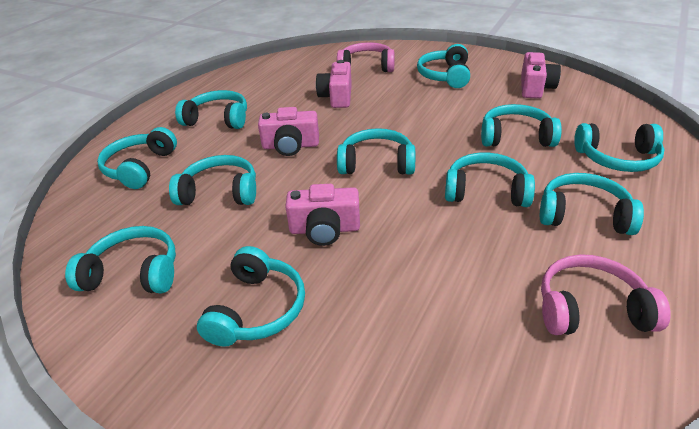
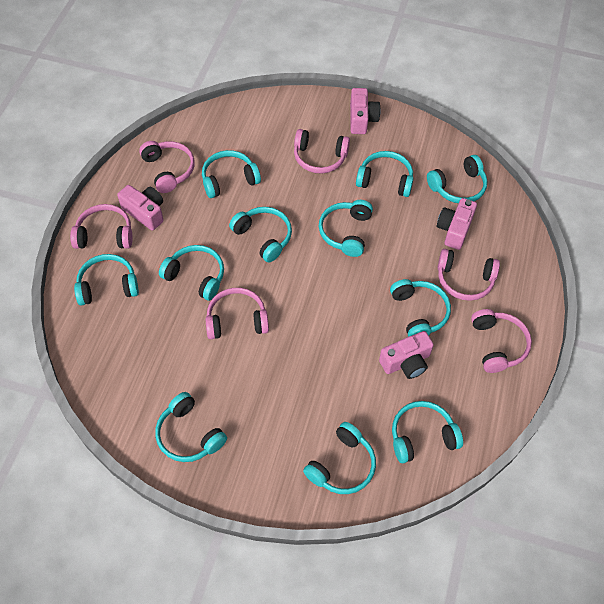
pink headphones: 2 -> 6

